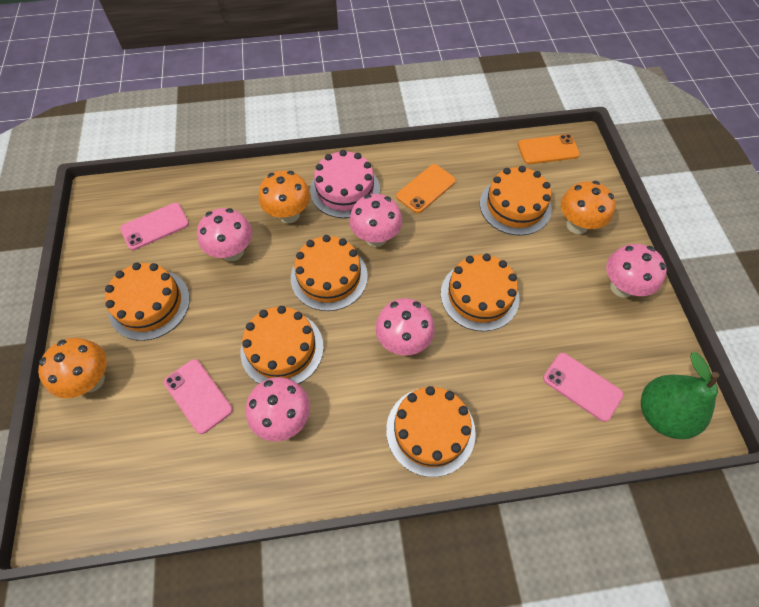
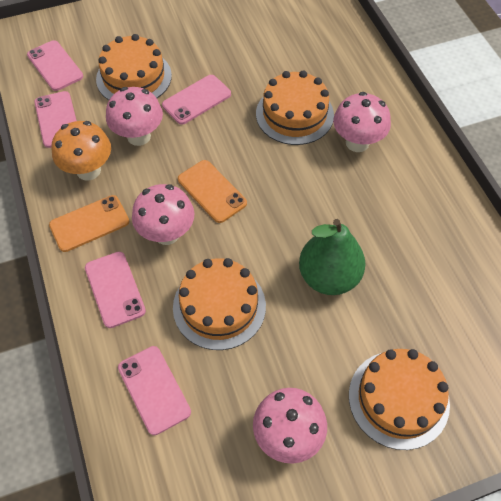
orange cake: 6 -> 4
orange mushroom: 3 -> 1
pink cake: 1 -> 0
pink mushroom: 5 -> 4
pink phone: 3 -> 5

